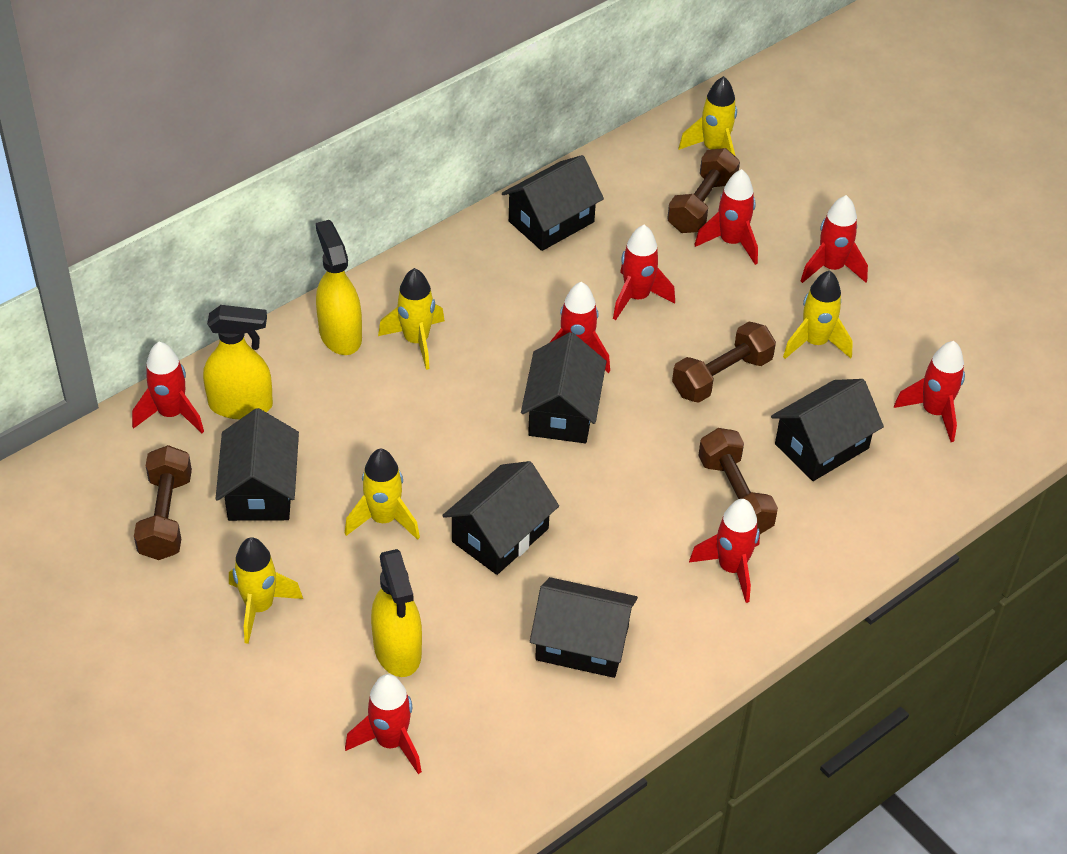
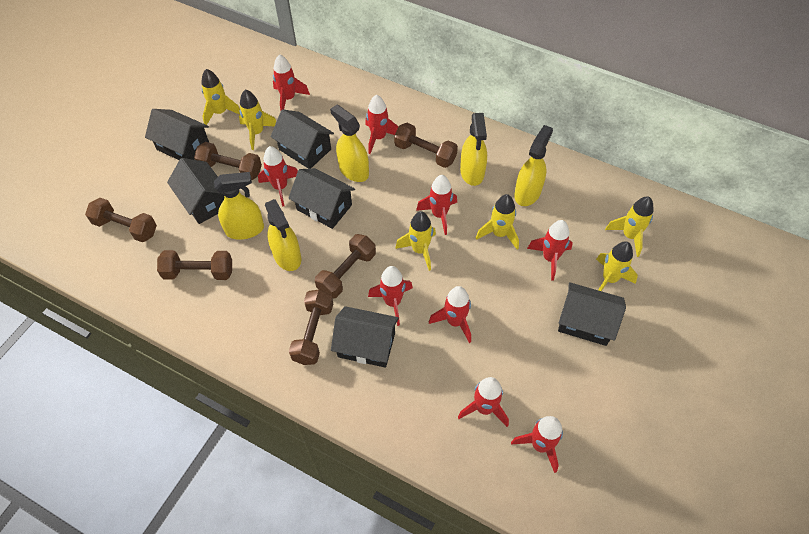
brown dumbbell: 4 -> 6
red rocket: 8 -> 9
yellow rocket: 5 -> 6
yellow spray bottle: 3 -> 5

